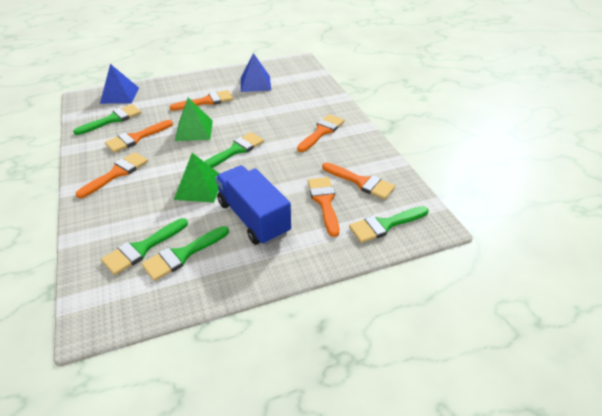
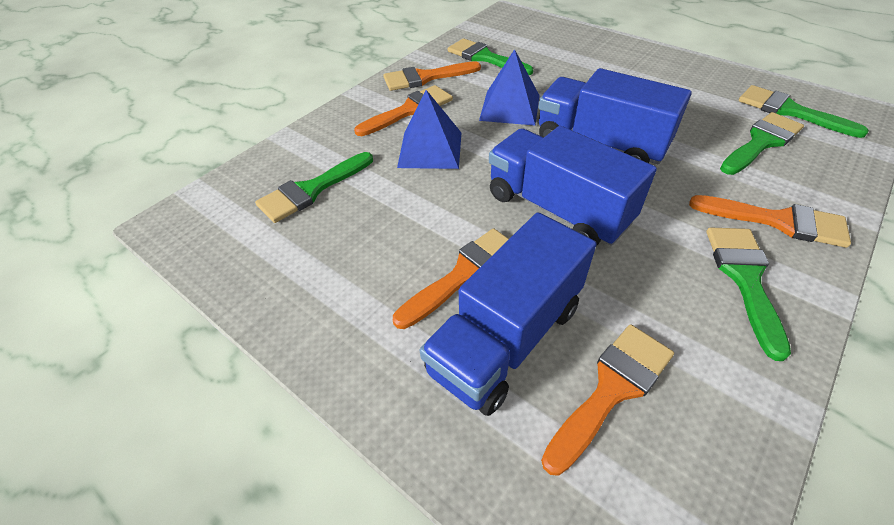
blue truck: 1 -> 3
green pyramid: 2 -> 0
orange brush: 6 -> 5

